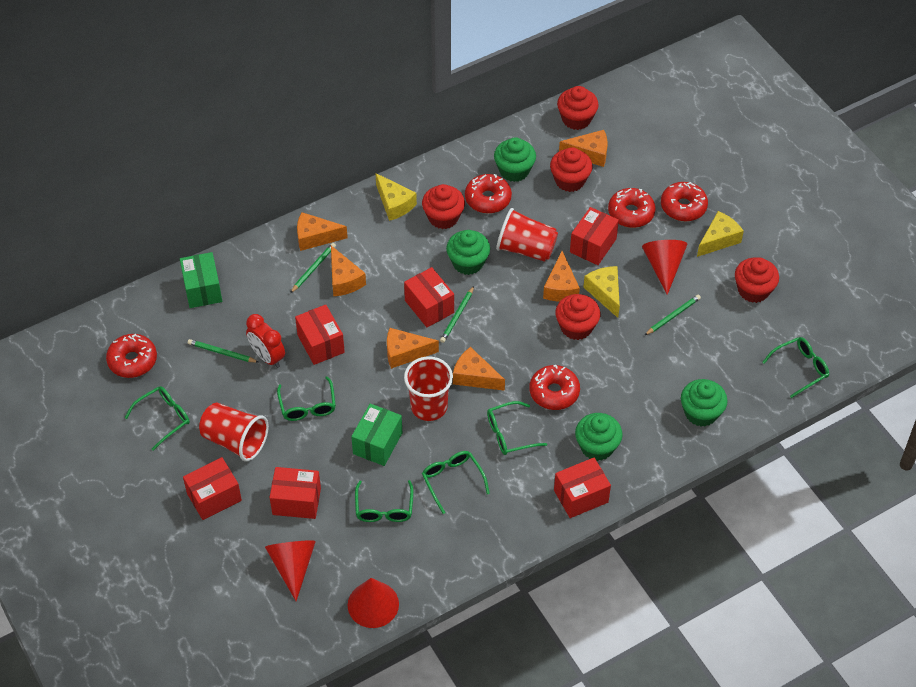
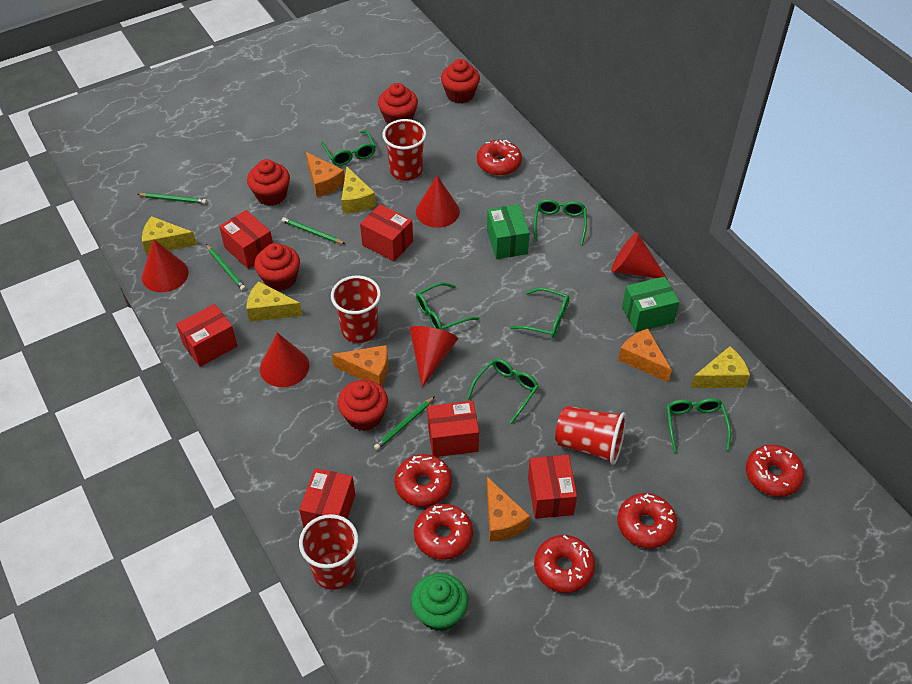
green cupcake: 4 -> 1
orange cheese: 6 -> 4
red clock: 1 -> 0
red cone: 3 -> 5
red cup: 3 -> 4
red donut: 5 -> 6
yellow cheese: 3 -> 4

